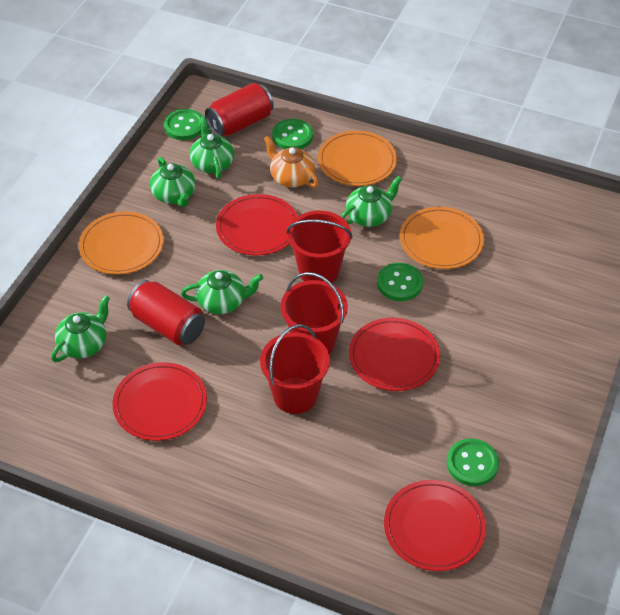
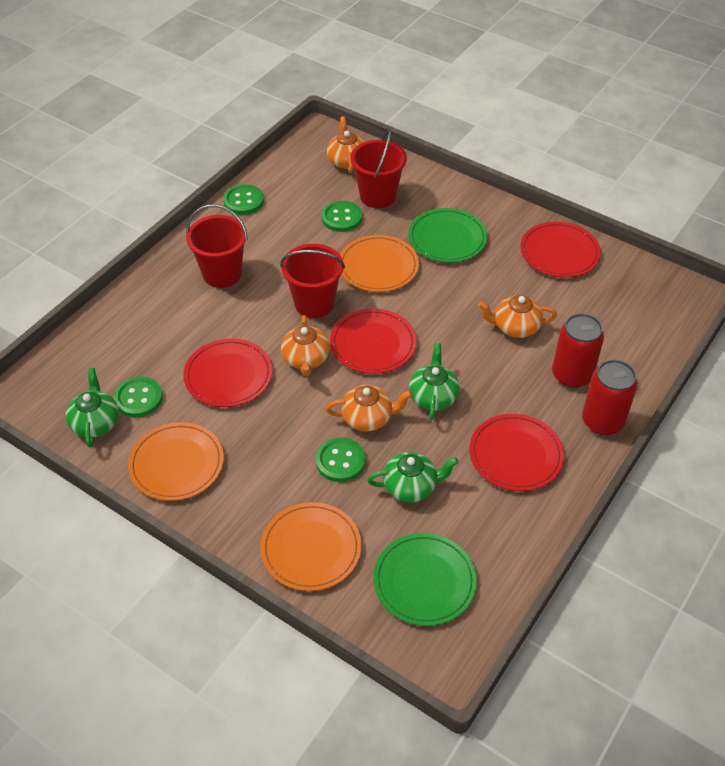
green plate: 0 -> 2
green teapot: 5 -> 3
orange teapot: 1 -> 4

